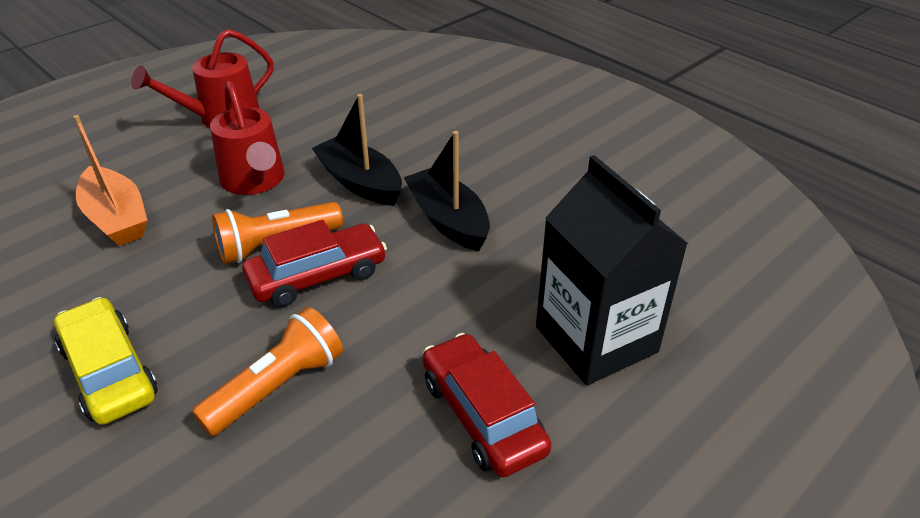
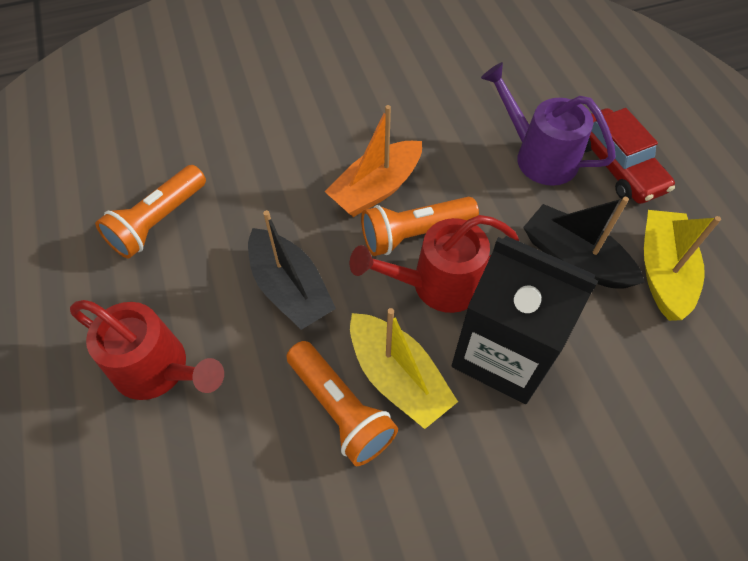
orange flashlight: 2 -> 3
purple watering can: 0 -> 1
red car: 2 -> 1
yellow boat: 0 -> 2
yellow car: 1 -> 0

